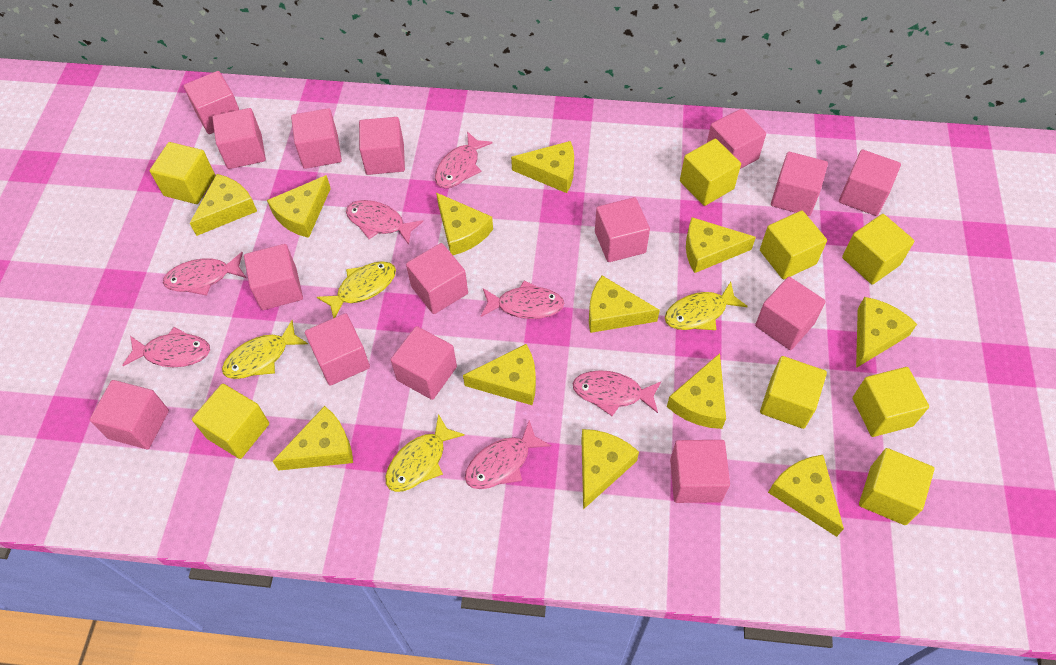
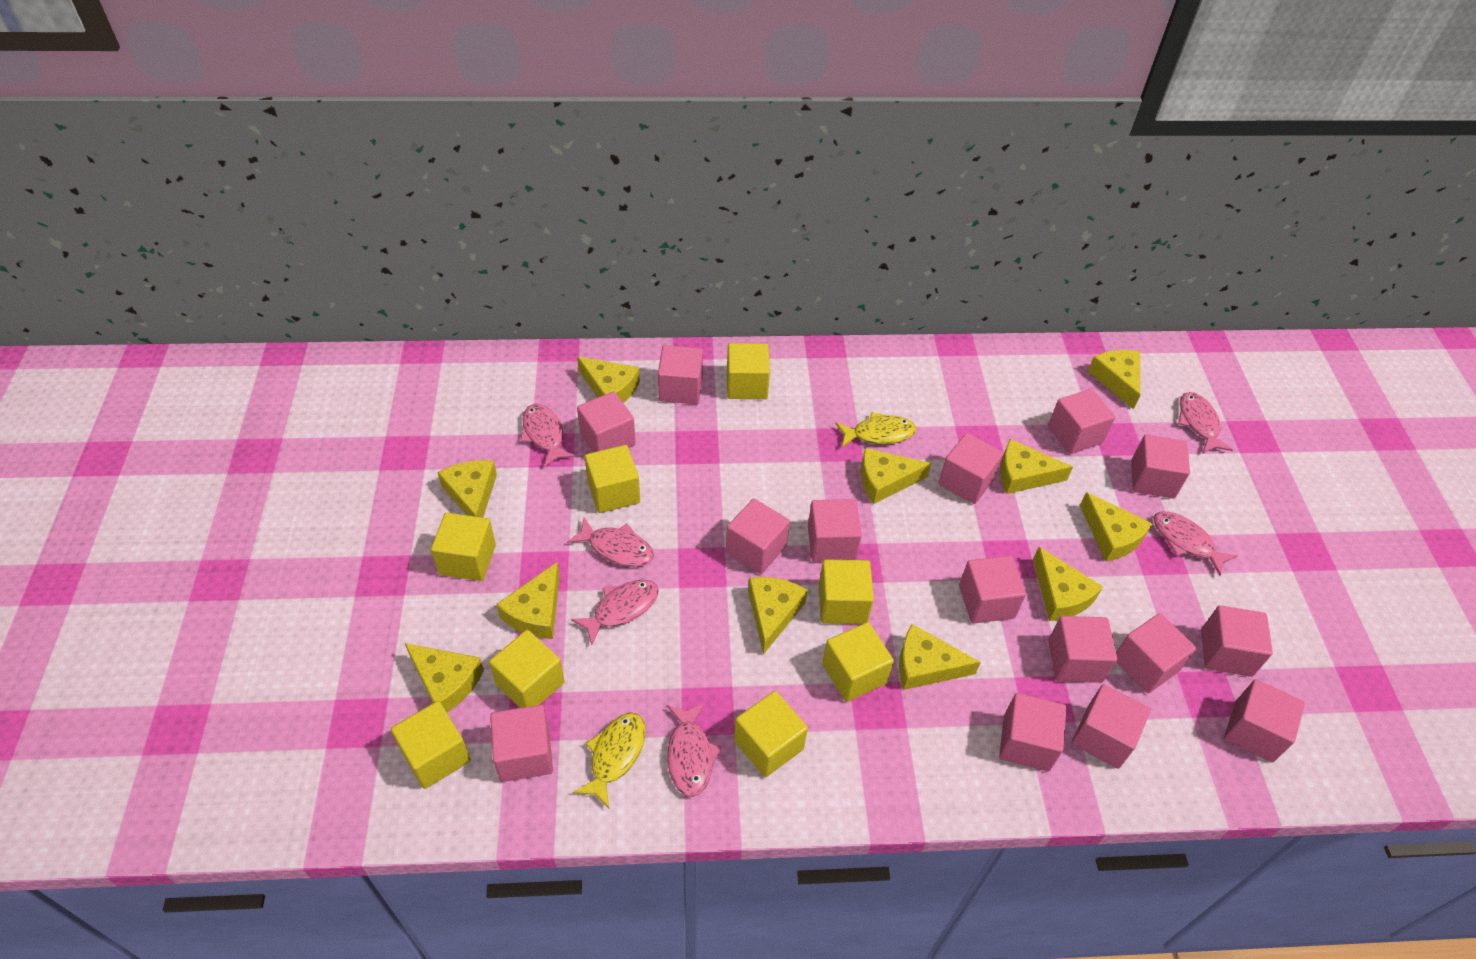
pink fish: 7 -> 6
yellow cheese: 12 -> 11
yellow fish: 4 -> 2

